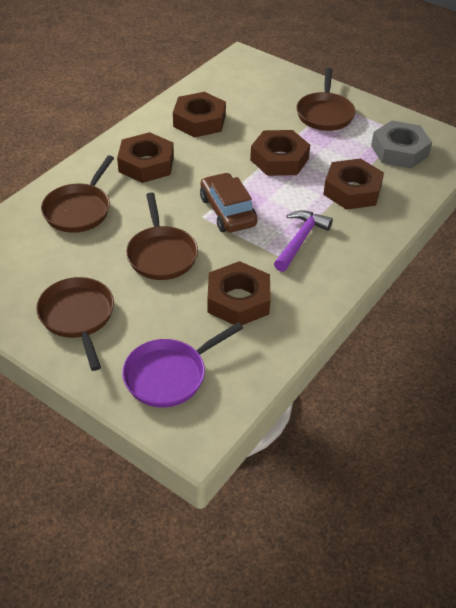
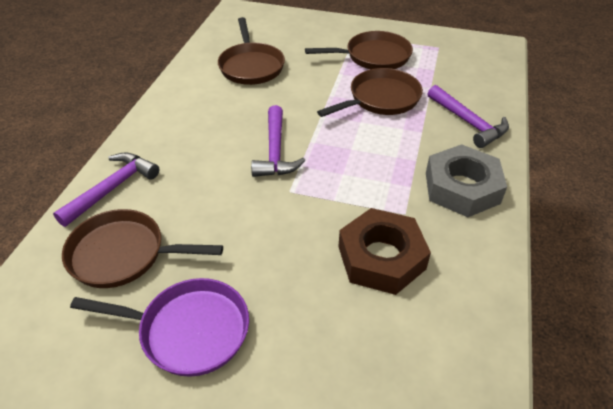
brown car: 1 -> 0
brown nut: 5 -> 1
purple hammer: 1 -> 3

